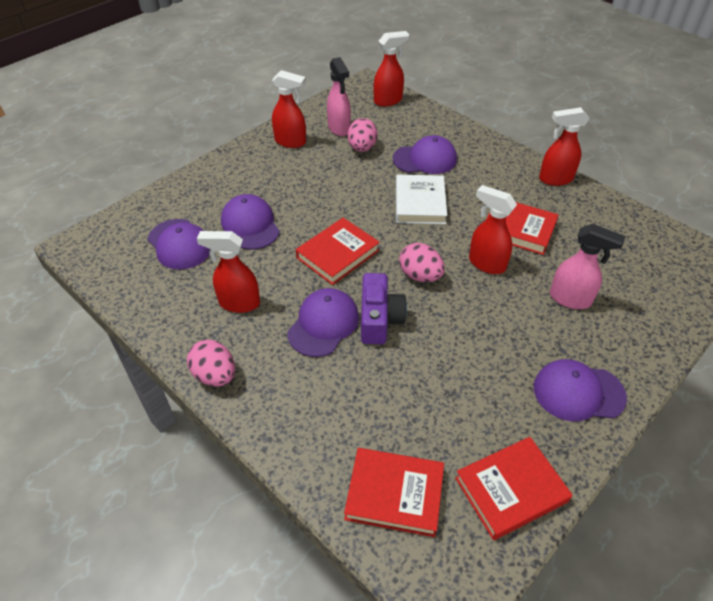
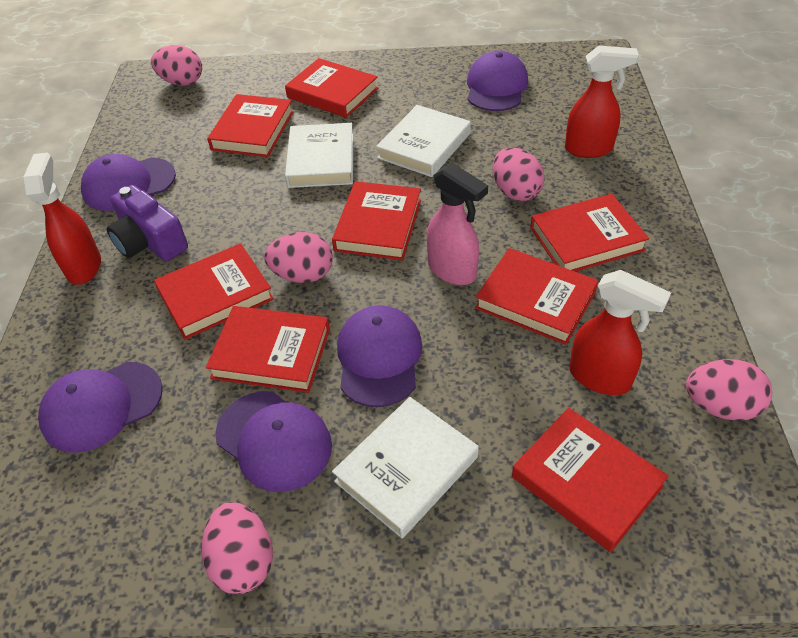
pink egg: 3 -> 5
pink spray bottle: 2 -> 1
red book: 4 -> 8
red spray bottle: 5 -> 3
white book: 1 -> 3

